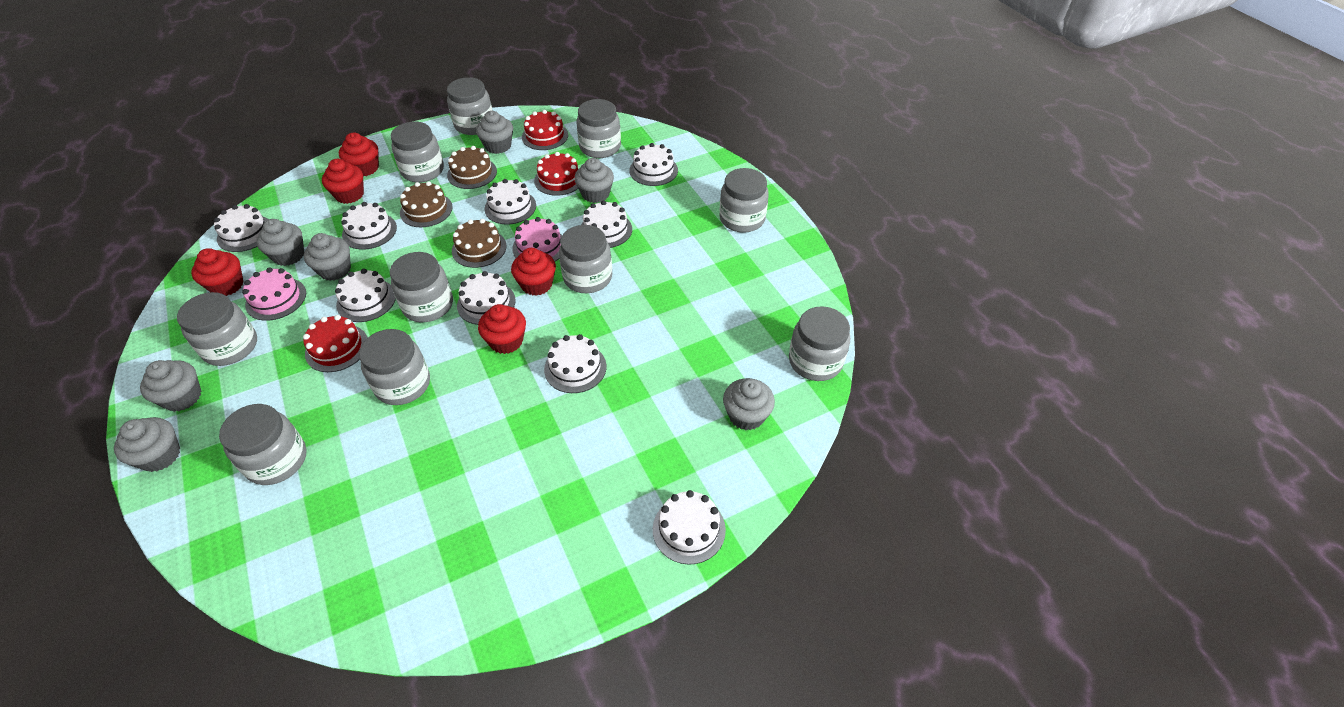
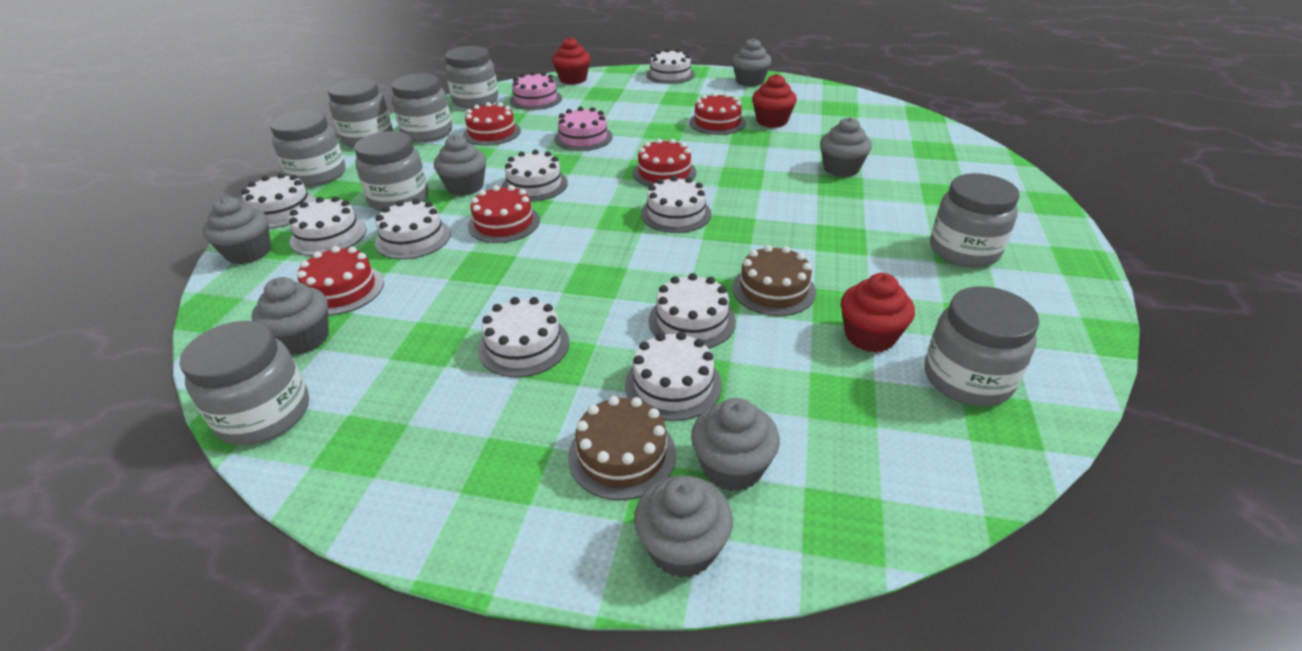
brown cake: 3 -> 2
grey jar: 10 -> 8
red cake: 3 -> 5
red cupcake: 5 -> 3

